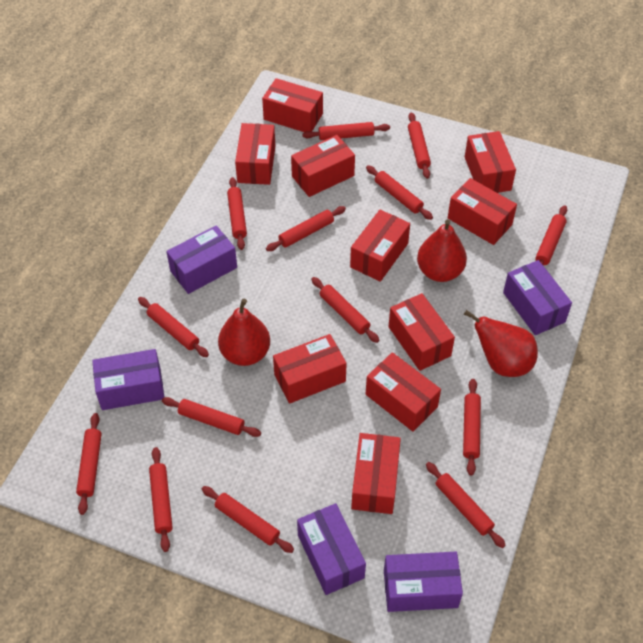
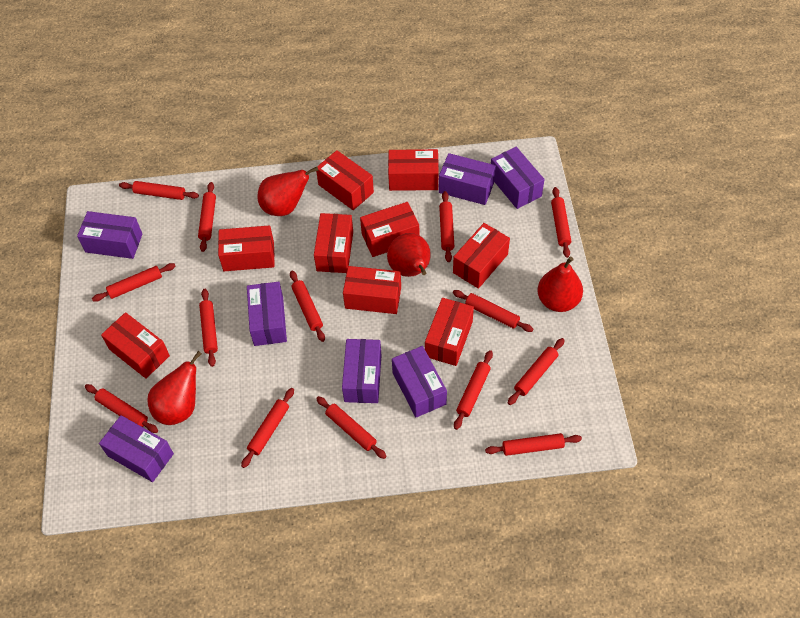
purple box: 5 -> 7
red box: 10 -> 9
red pear: 3 -> 4

